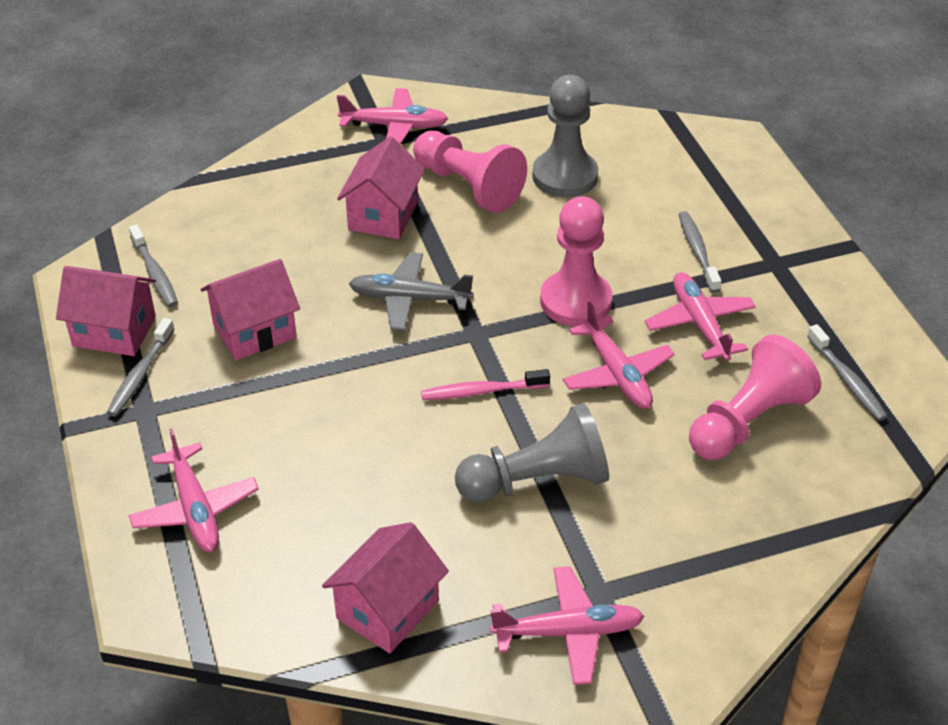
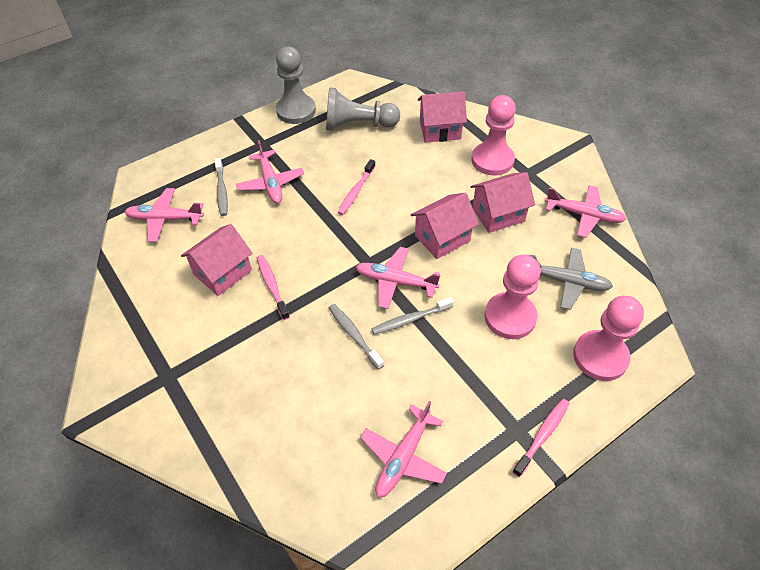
grey toothbrush: 4 -> 3
pink toothbrush: 1 -> 3

